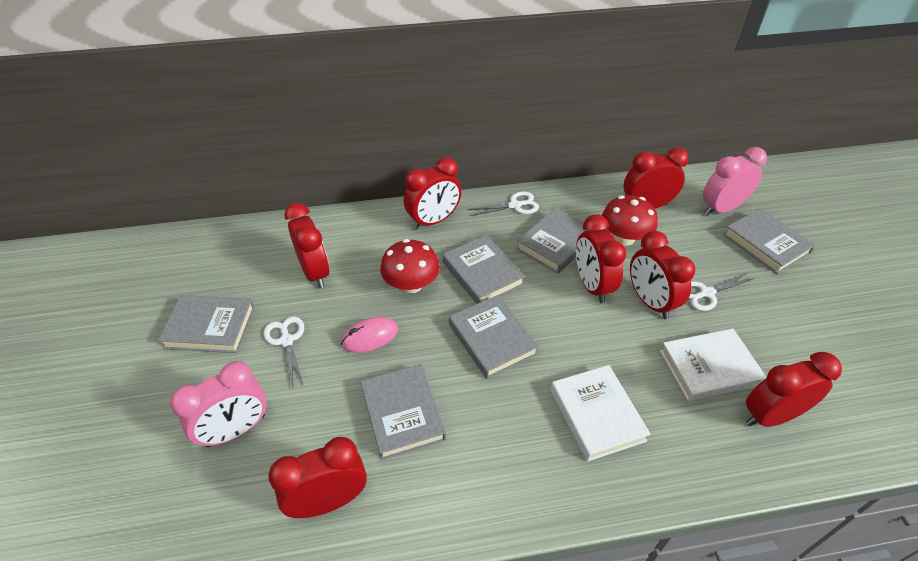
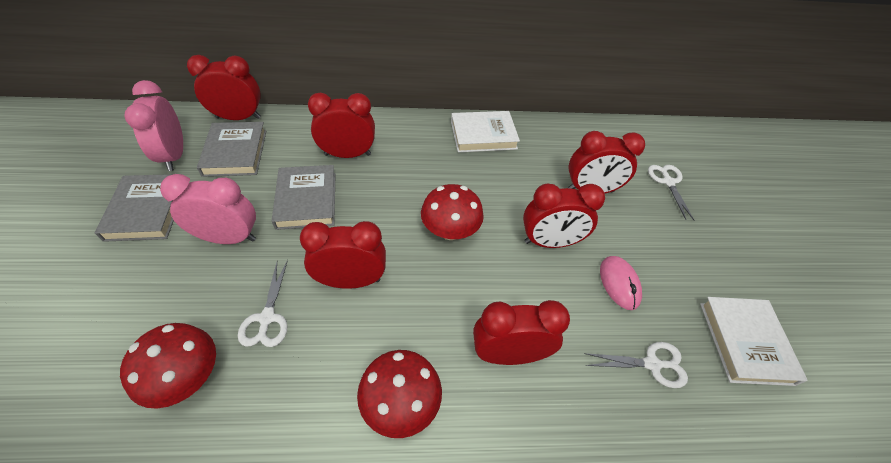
grey book: 6 -> 3
red clock: 7 -> 6
red mushroom: 2 -> 3

